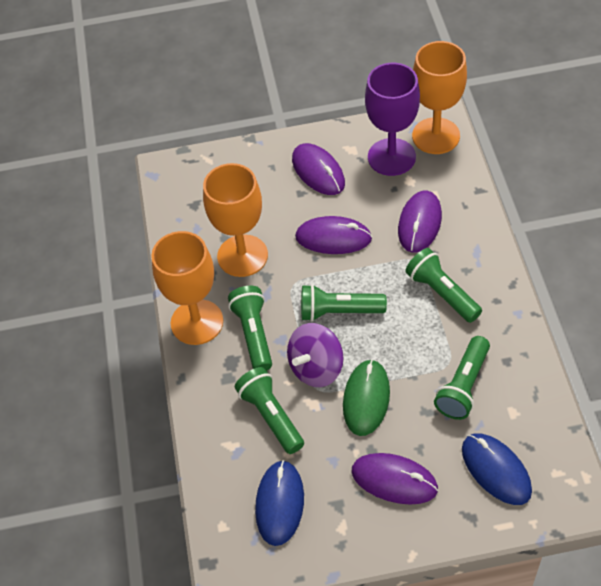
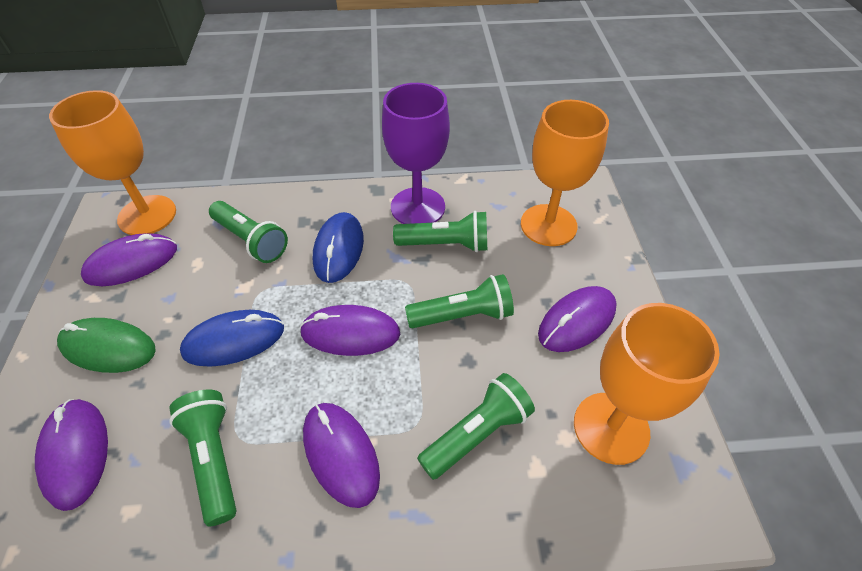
purple mouse: 4 -> 5
purple spinning top: 1 -> 0

